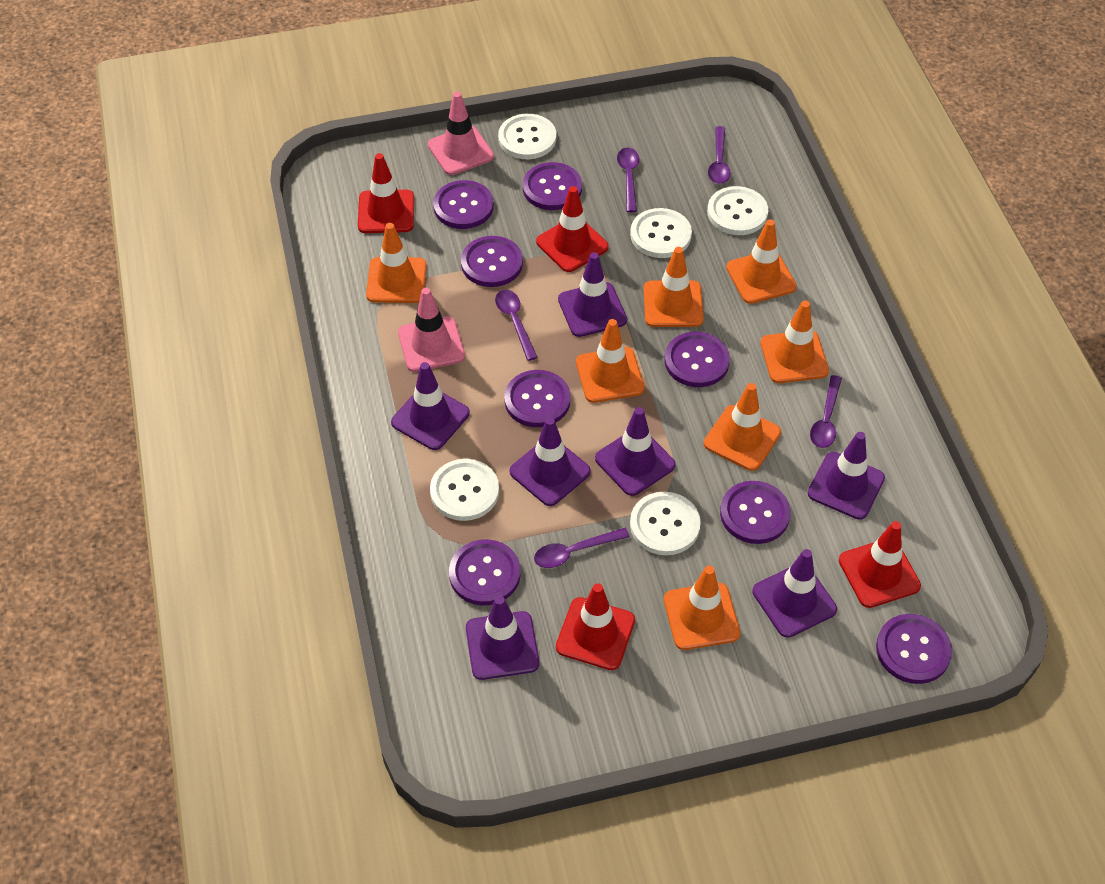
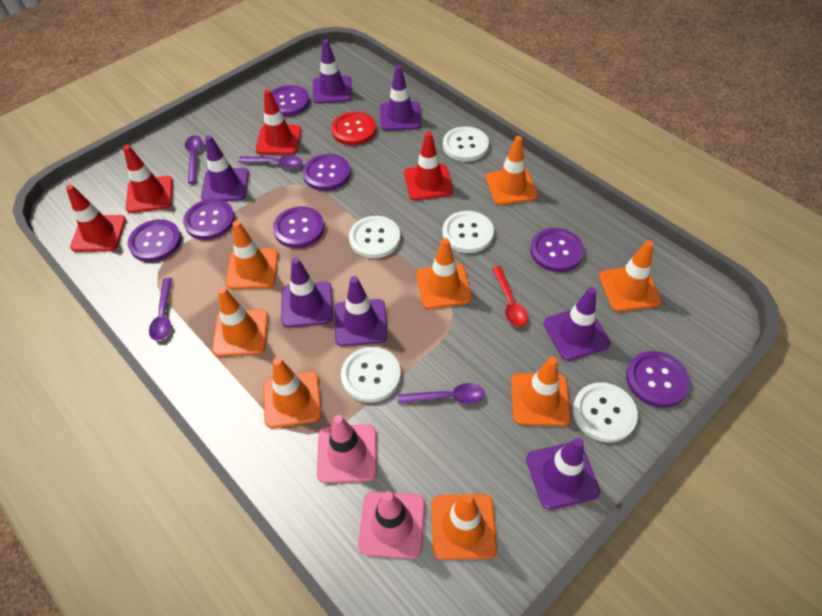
orange traffic cone: 7 -> 8
purple button: 8 -> 7
purple spoon: 5 -> 4
red button: 0 -> 1
red spoon: 0 -> 1

